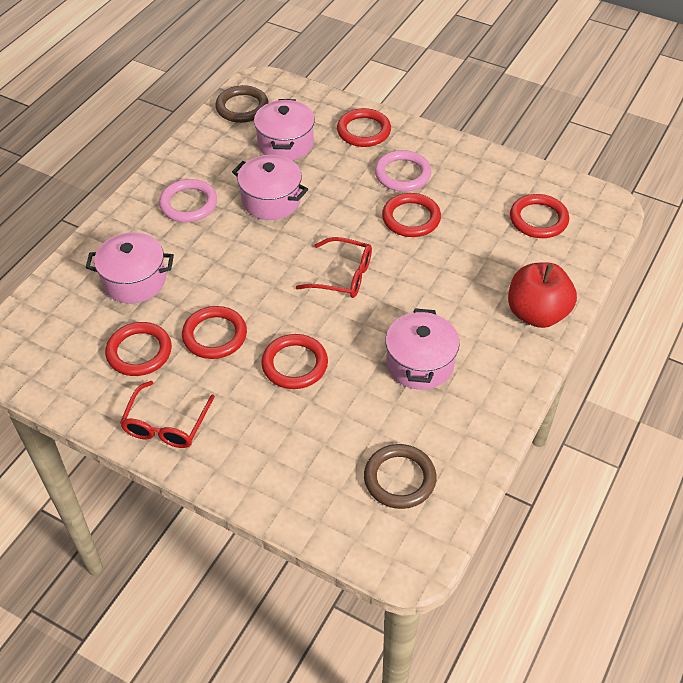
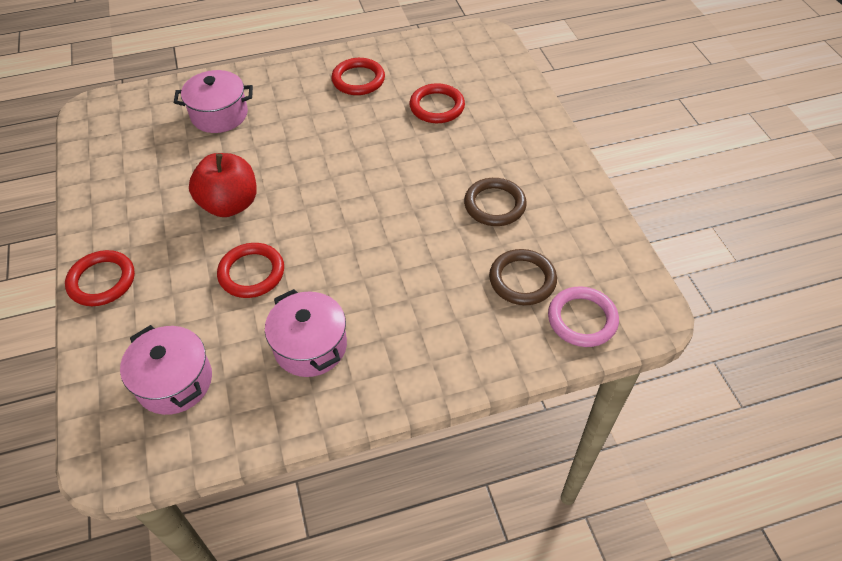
pink pot: 4 -> 3
pink ring: 2 -> 1
red glasses: 2 -> 0
red ring: 6 -> 4

